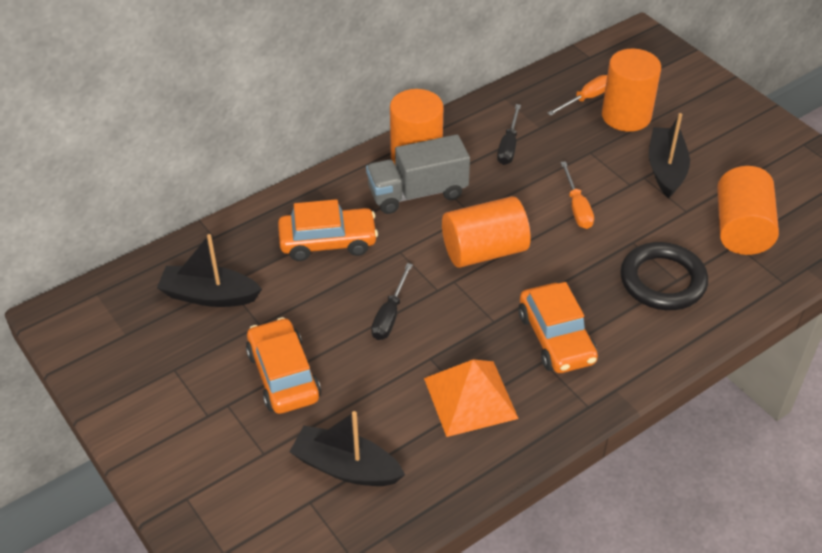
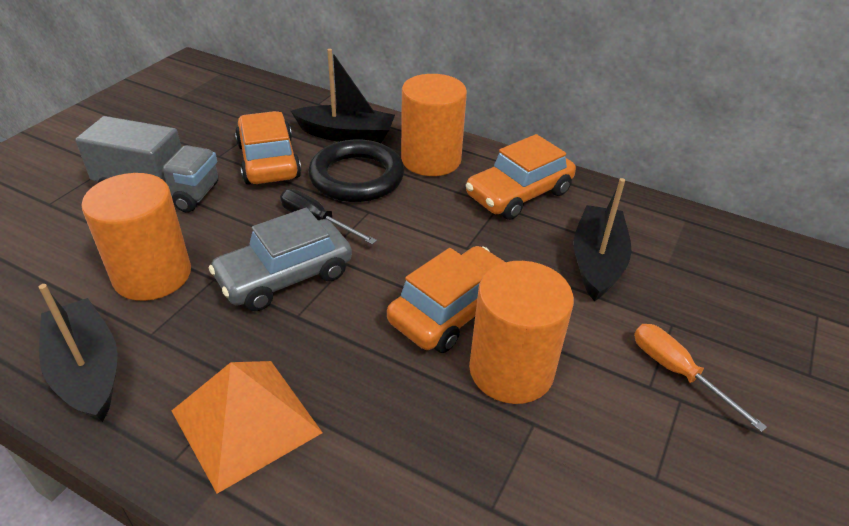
black screwdriver: 2 -> 1
grey car: 0 -> 1
orange cylinder: 4 -> 3
orange screwdriver: 2 -> 1

